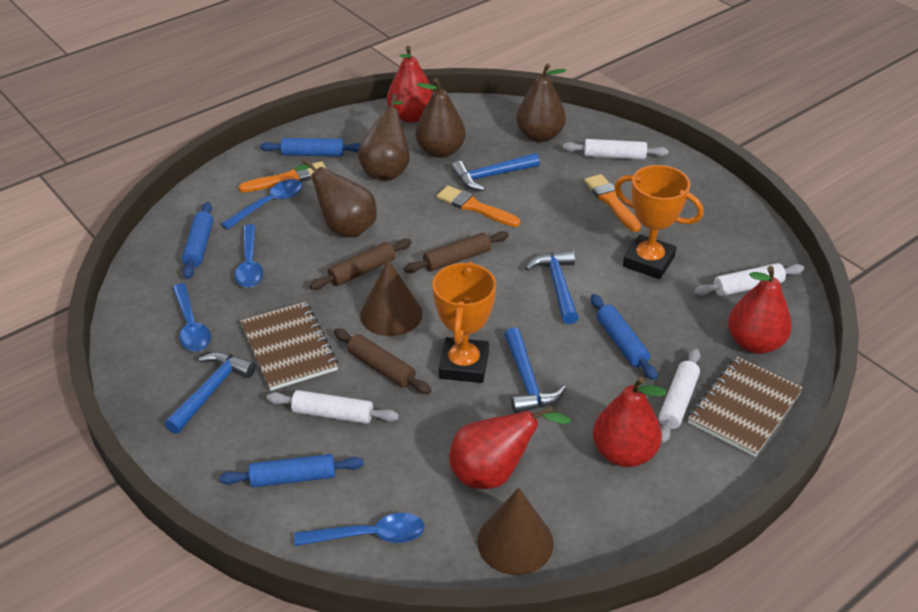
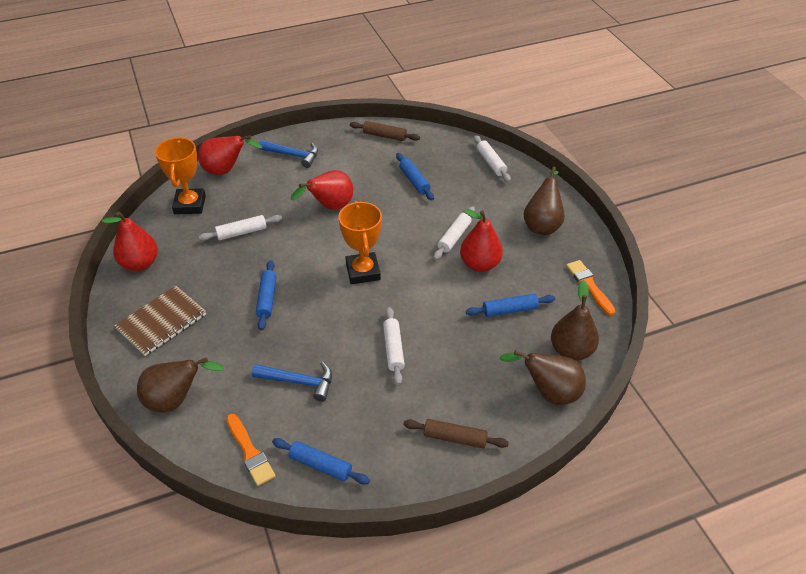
blue hammer: 4 -> 2
blue spoon: 4 -> 0
brown cone: 2 -> 0
brown notebook: 2 -> 1
brown rolling pin: 3 -> 2
orange brush: 3 -> 2

